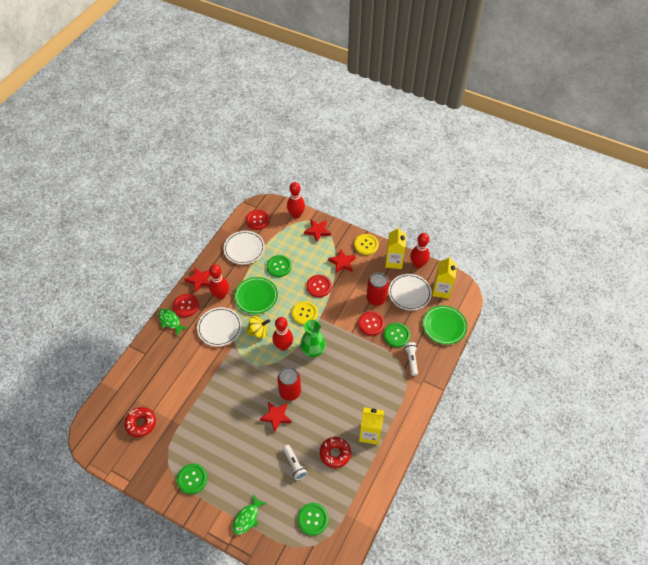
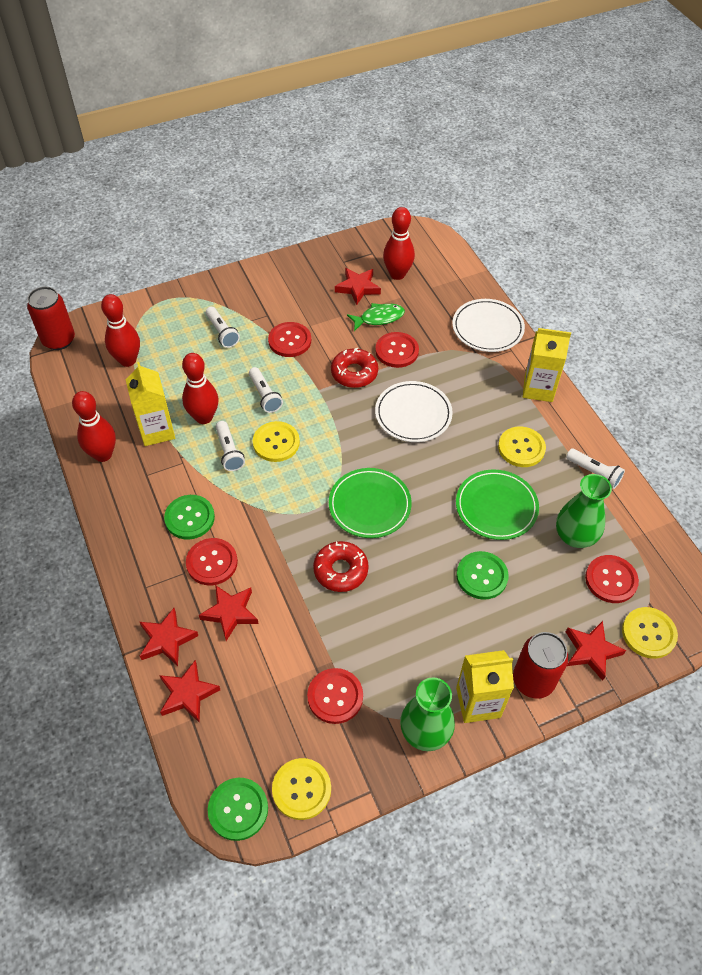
green button: 4 -> 3
green fish: 2 -> 1
green vase: 1 -> 2
red button: 4 -> 5
red star: 4 -> 5
white flashlight: 2 -> 4
white plate: 3 -> 2
yellow button: 2 -> 4
yellow spinning top: 1 -> 0

